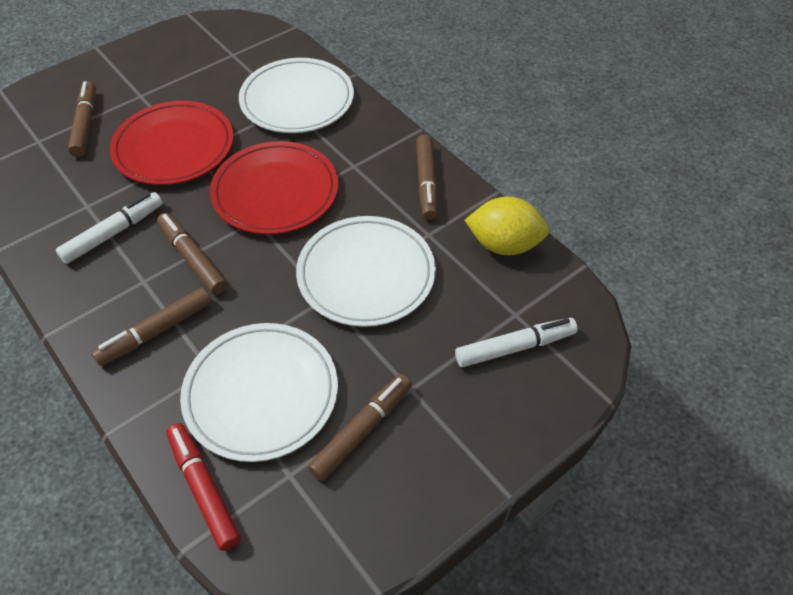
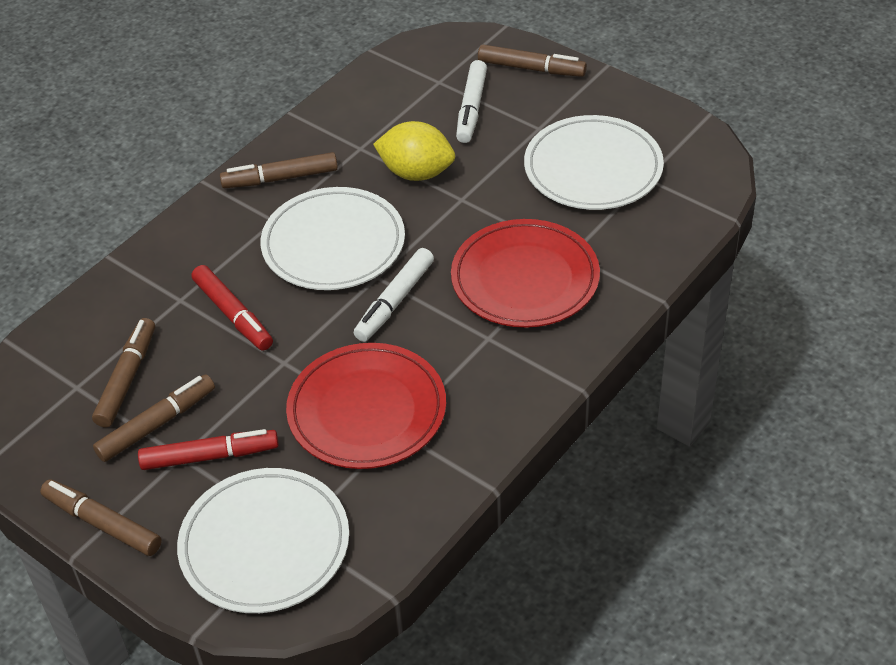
red marker: 1 -> 2

